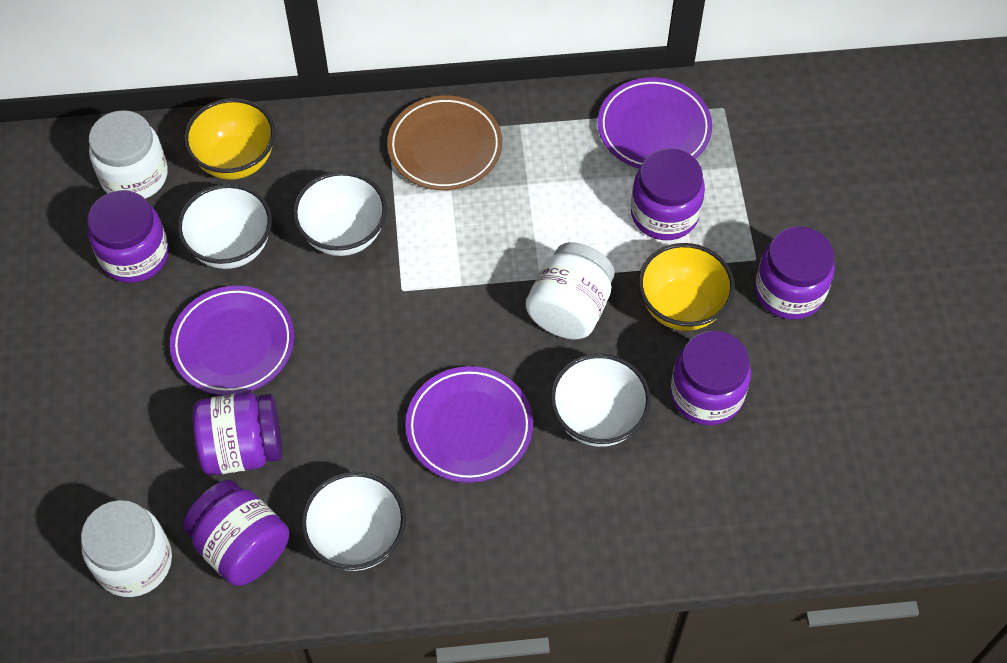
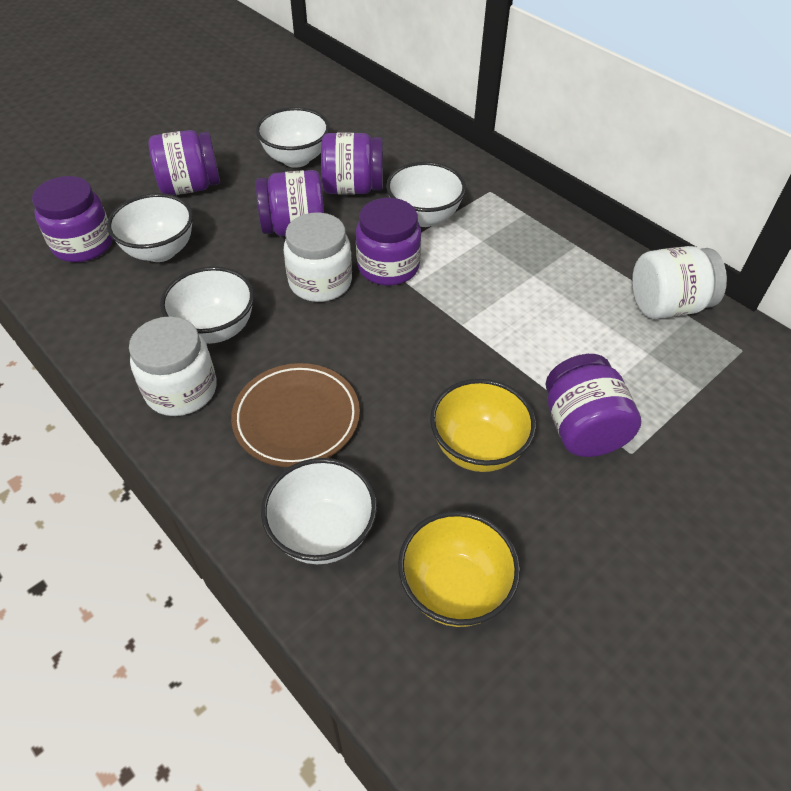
purple plate: 3 -> 0
white bowl: 4 -> 5

